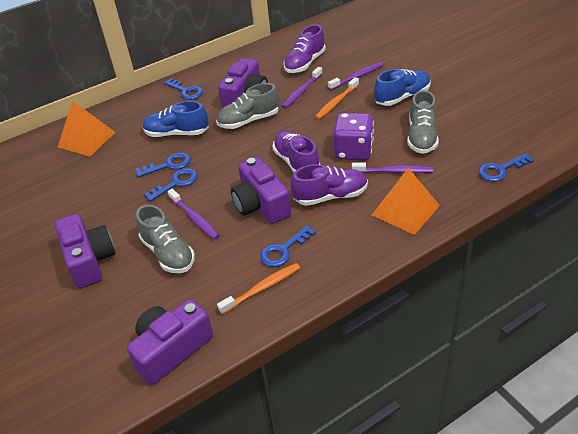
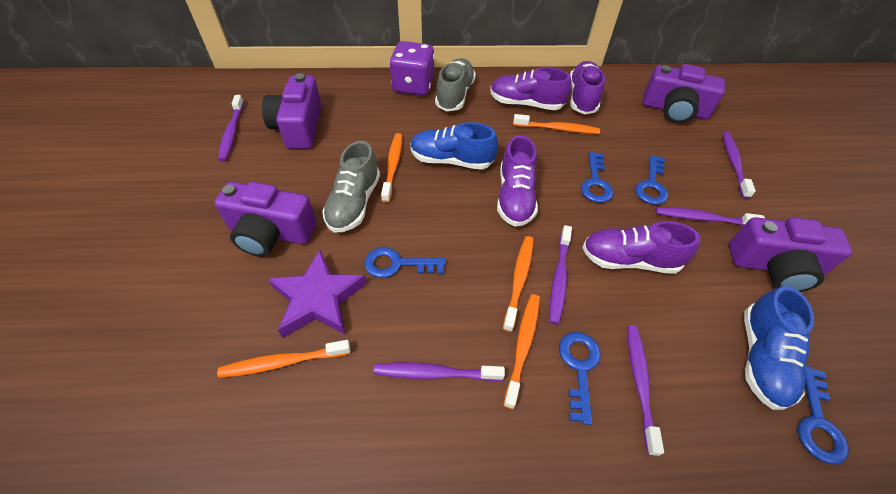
grey shoe: 3 -> 2
orange pyramid: 2 -> 0
orange toothbrush: 2 -> 5
purple shoe: 3 -> 4
purple star: 0 -> 1
purple toothbrush: 4 -> 6

